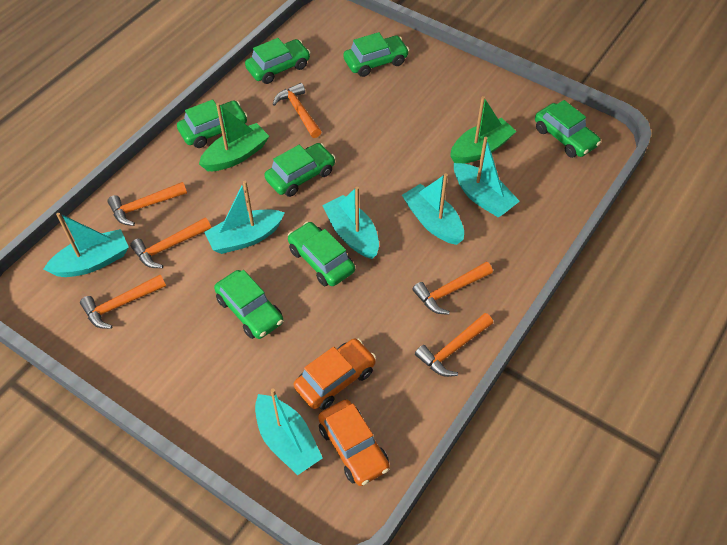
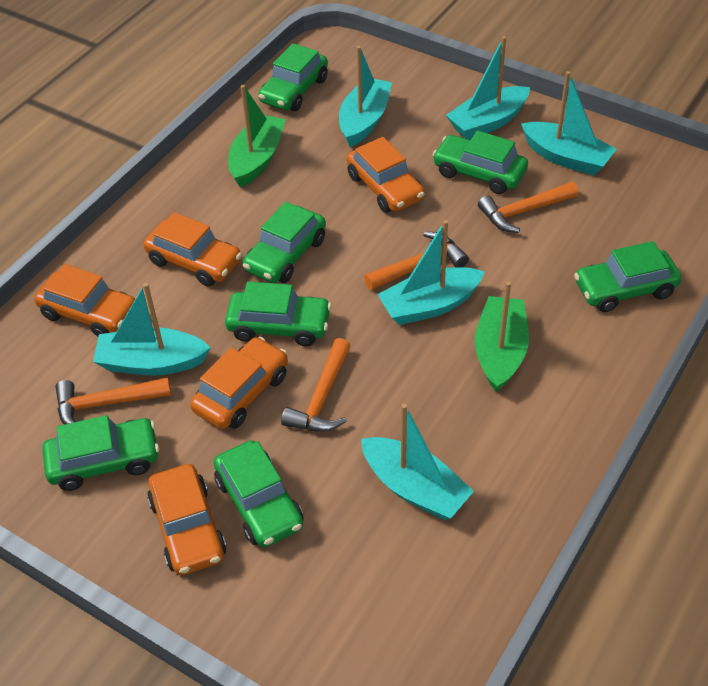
orange car: 2 -> 5
orange hammer: 6 -> 4

